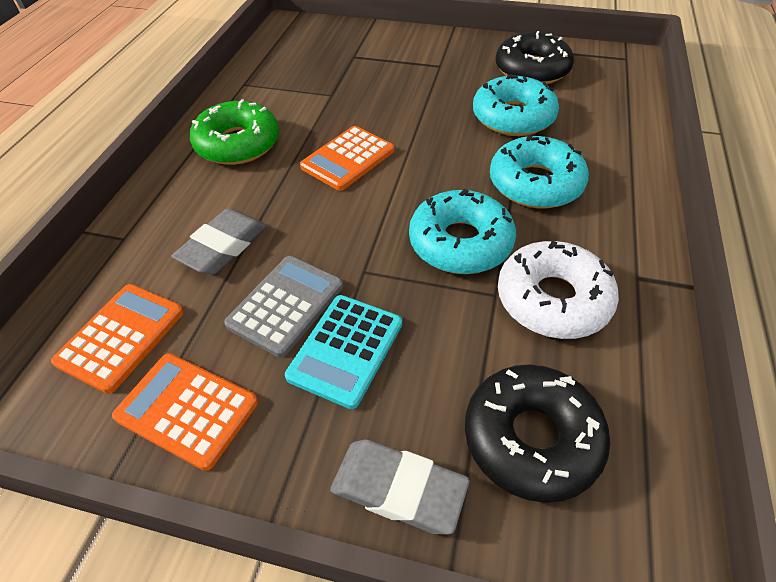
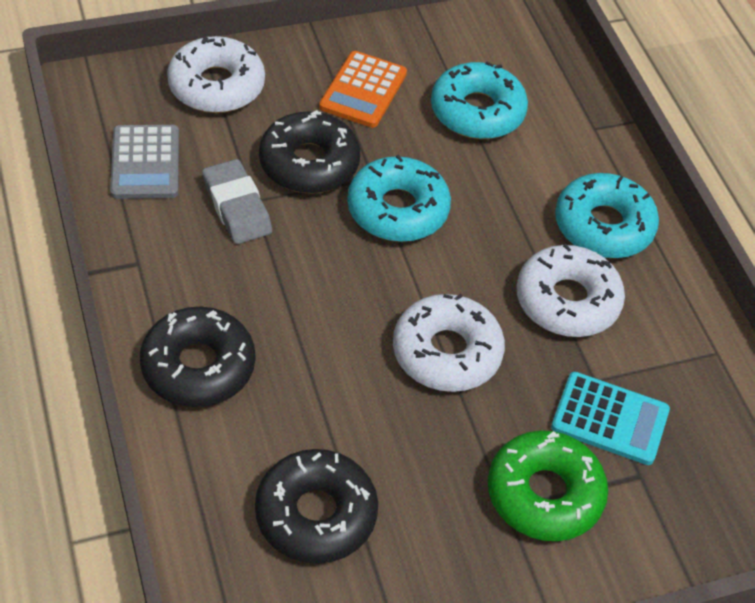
black donut: 2 -> 3
grey eraser: 2 -> 1
orange calculator: 3 -> 1
white donut: 1 -> 3

